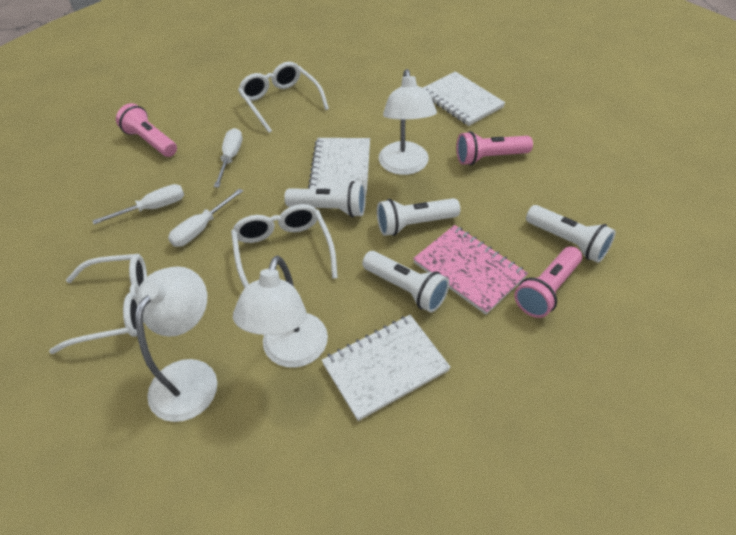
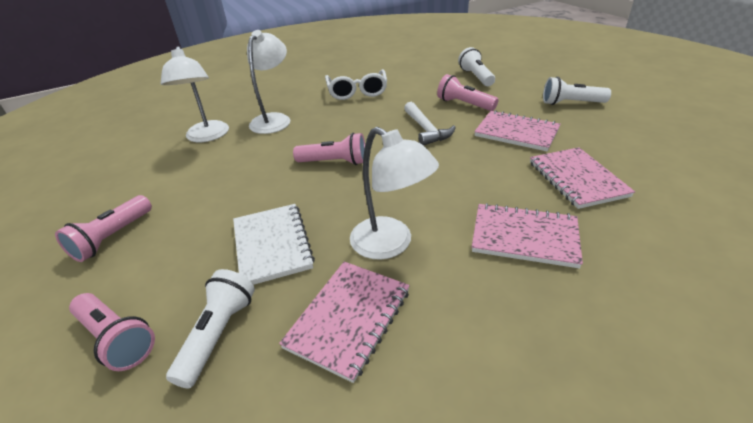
pink flashlight: 3 -> 4
pink notebook: 1 -> 4
white flashlight: 4 -> 3
white glasses: 3 -> 1
white hammer: 0 -> 1
white notebook: 3 -> 1
white screwdriver: 3 -> 0

